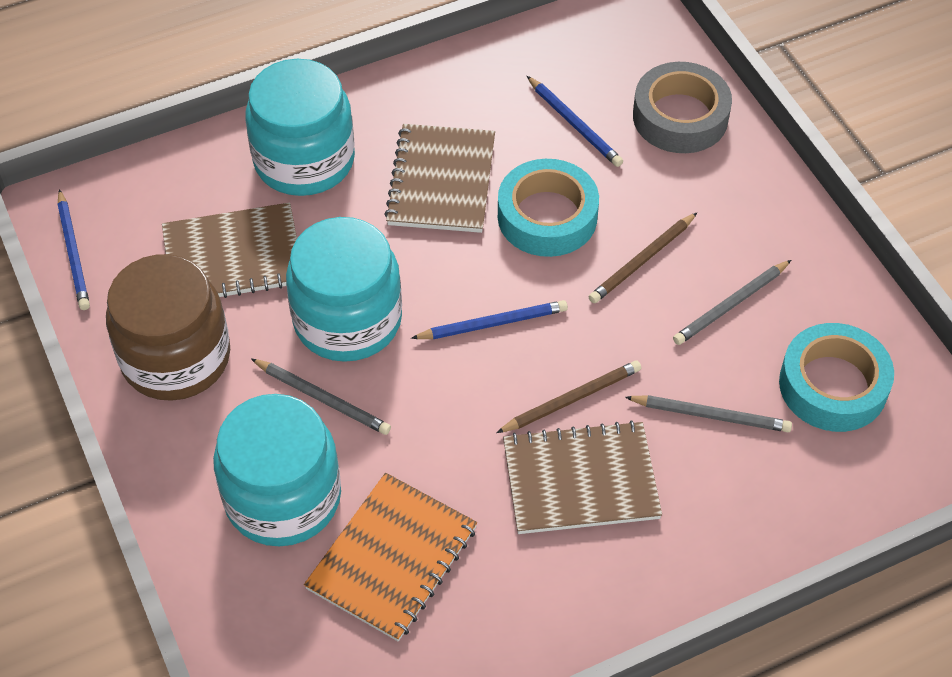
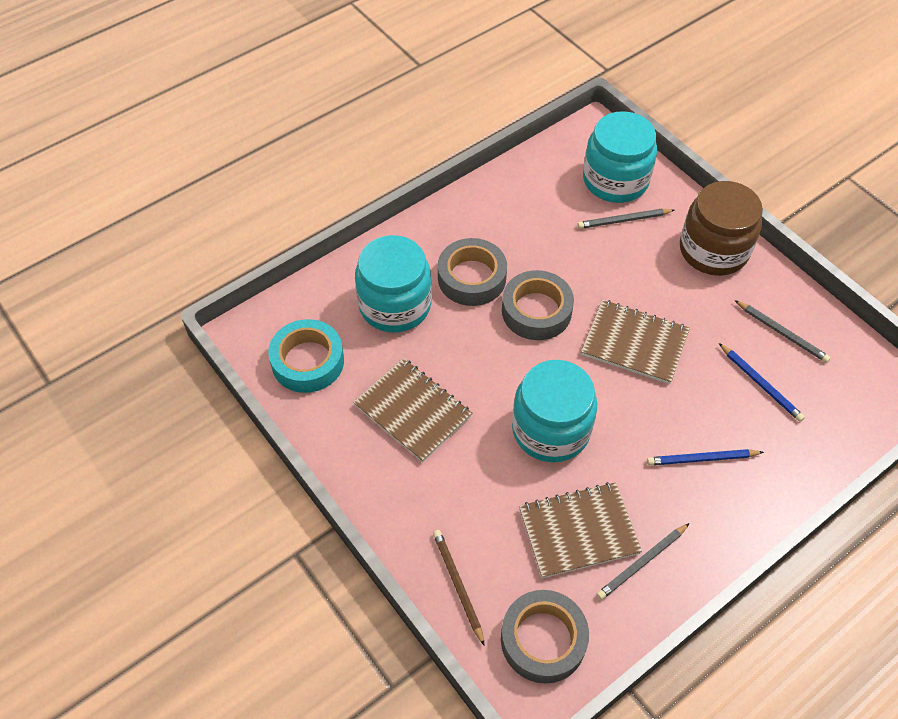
blue pencil: 3 -> 2
brown pencil: 2 -> 1
grey tape: 1 -> 3
orange notebook: 1 -> 0
turquoise tape: 2 -> 1

